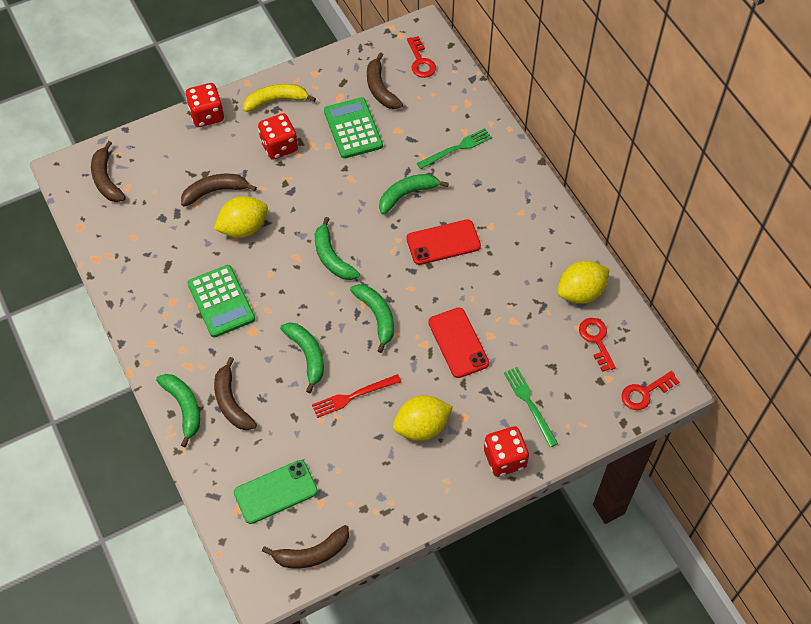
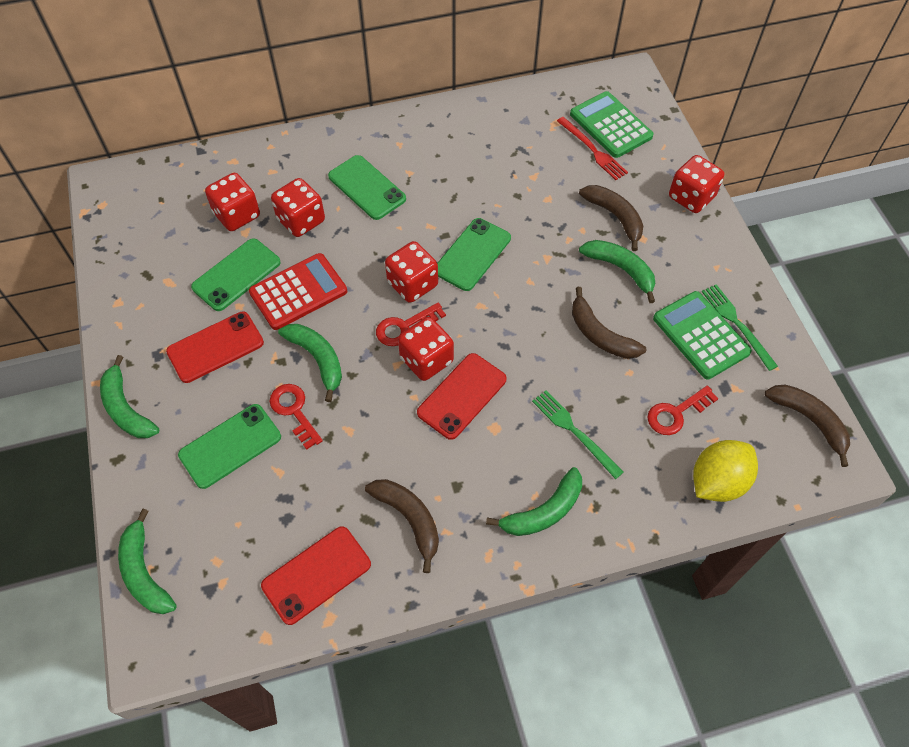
brown banana: 5 -> 4
green phone: 1 -> 4
red calculator: 0 -> 1
red dice: 3 -> 5
red phone: 2 -> 3
yellow banana: 1 -> 0
yellow lemon: 3 -> 1

